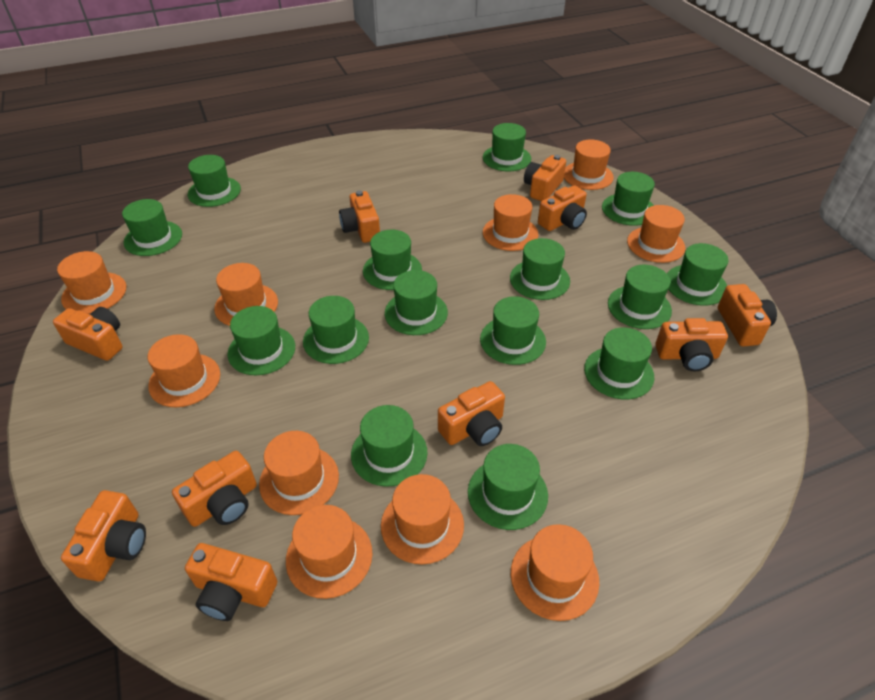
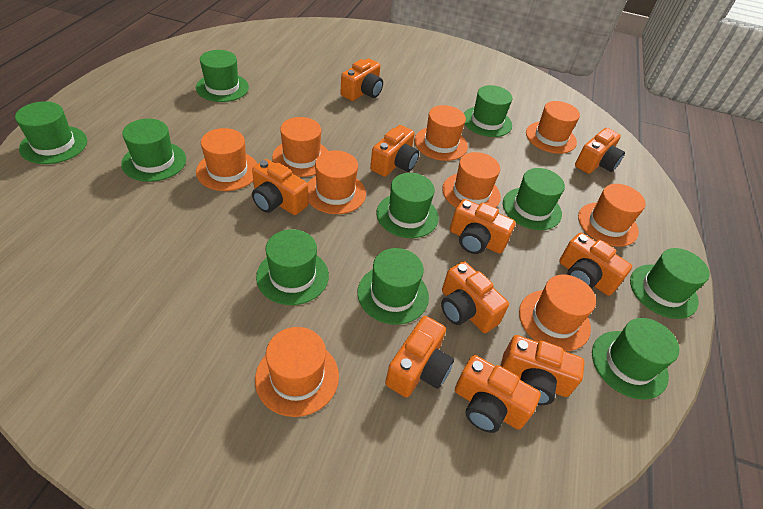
green hat: 15 -> 10
orange hat: 10 -> 9

